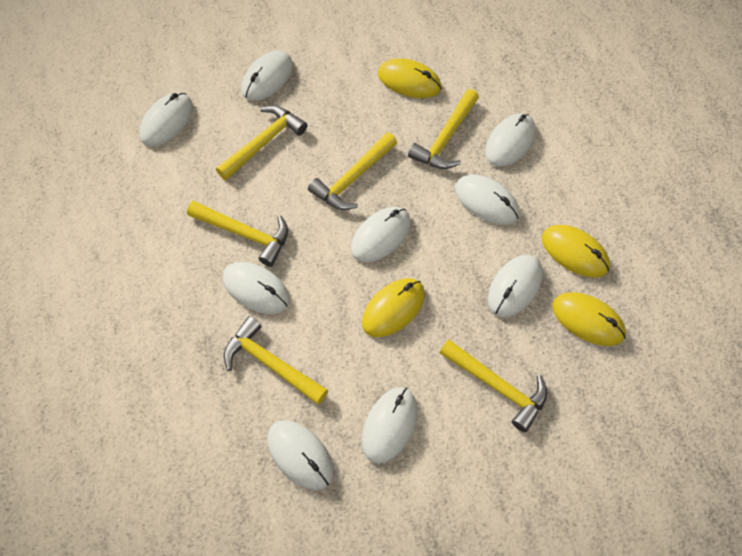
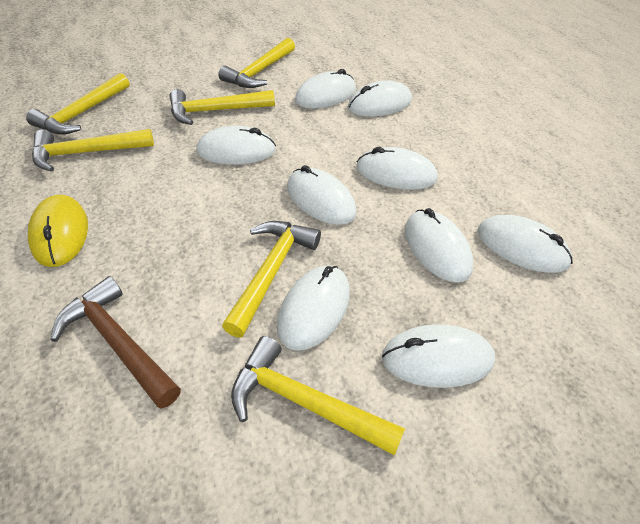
brown hammer: 0 -> 1
yellow mouse: 4 -> 1

